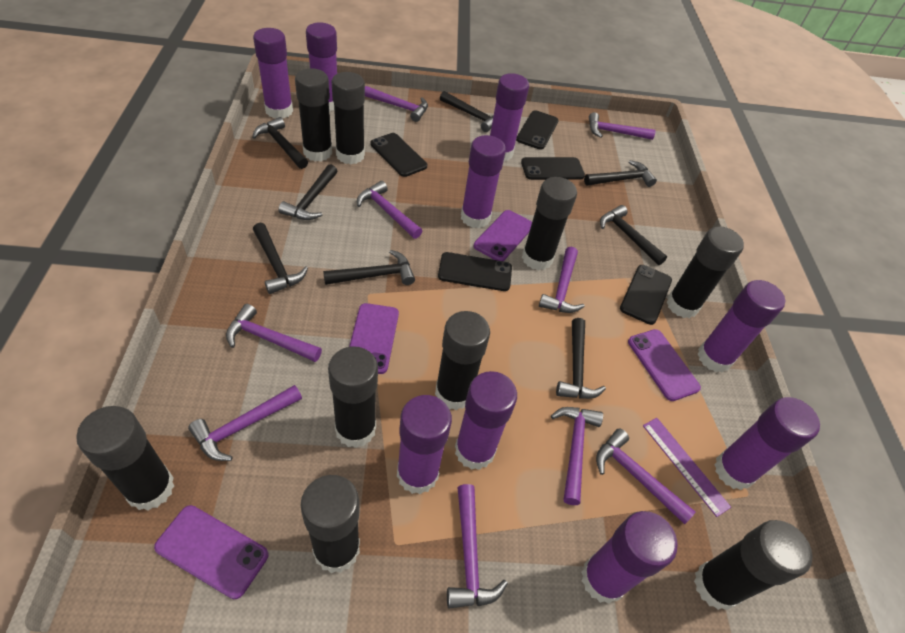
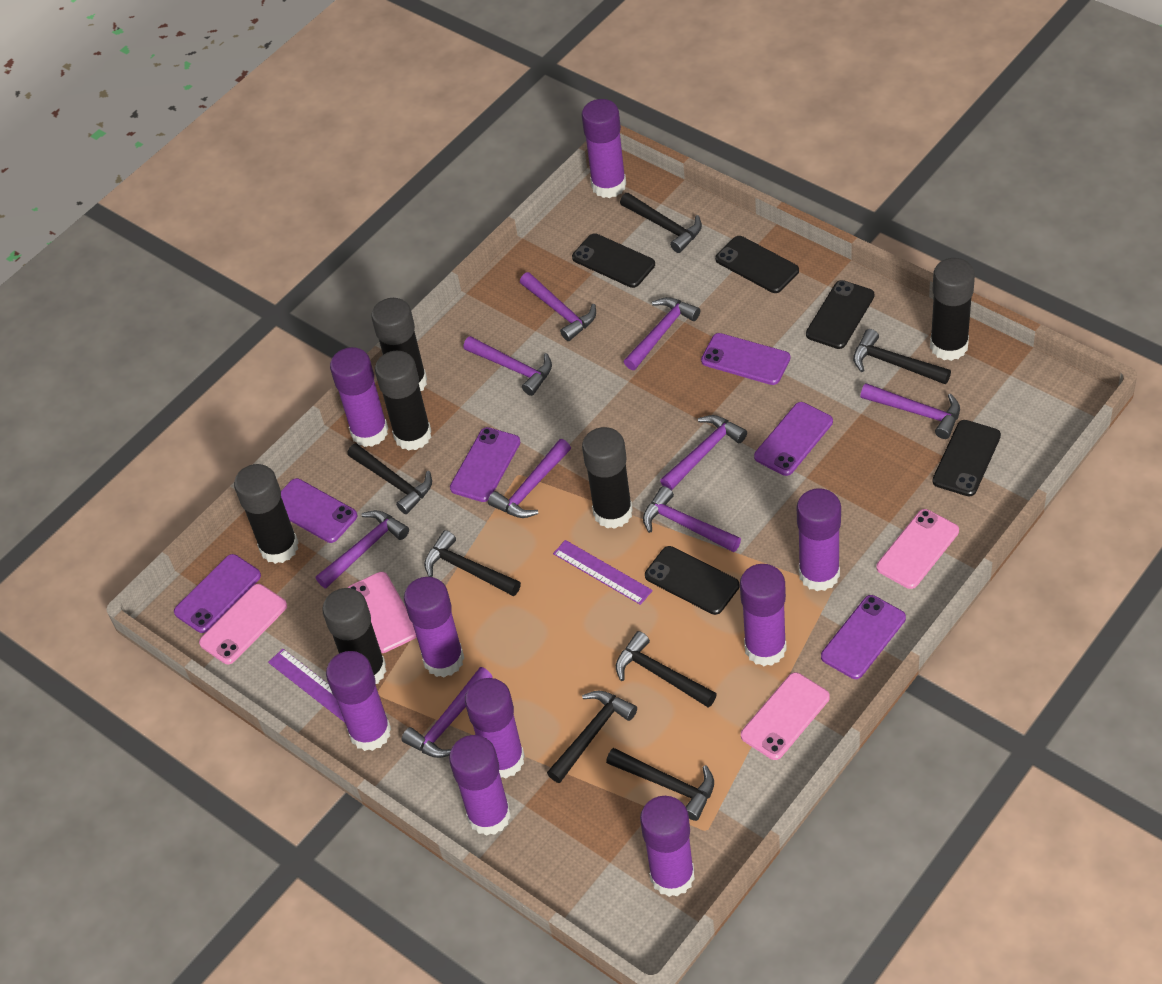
black glue stick: 9 -> 6
black hammer: 8 -> 7
pink phone: 0 -> 4
purple phone: 4 -> 6
purple ruler: 1 -> 2

